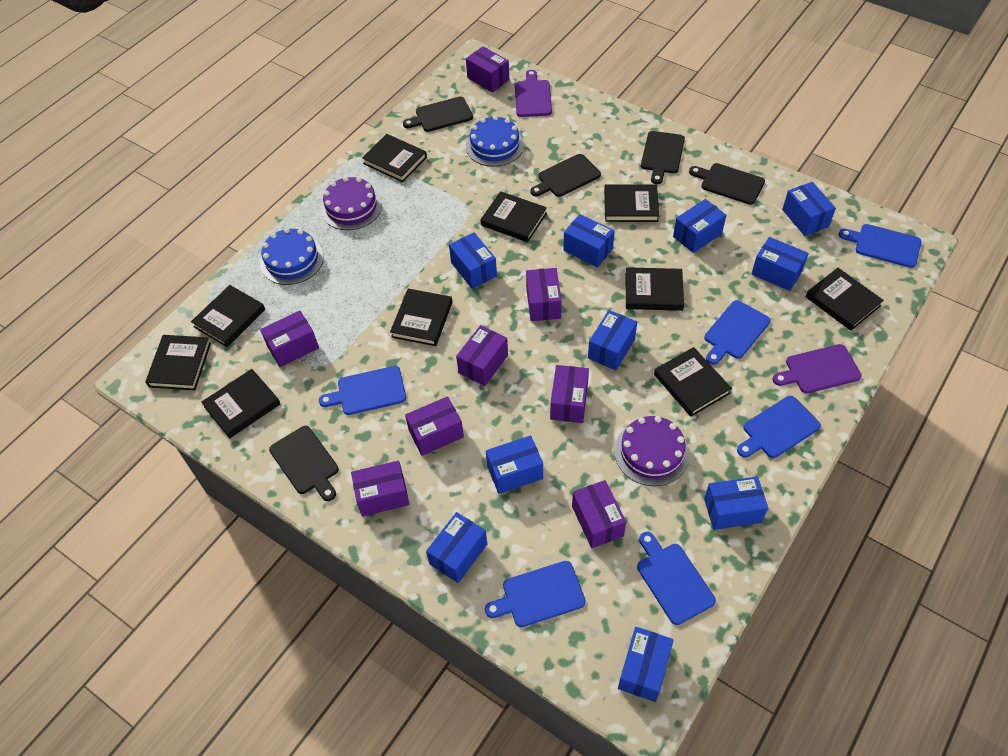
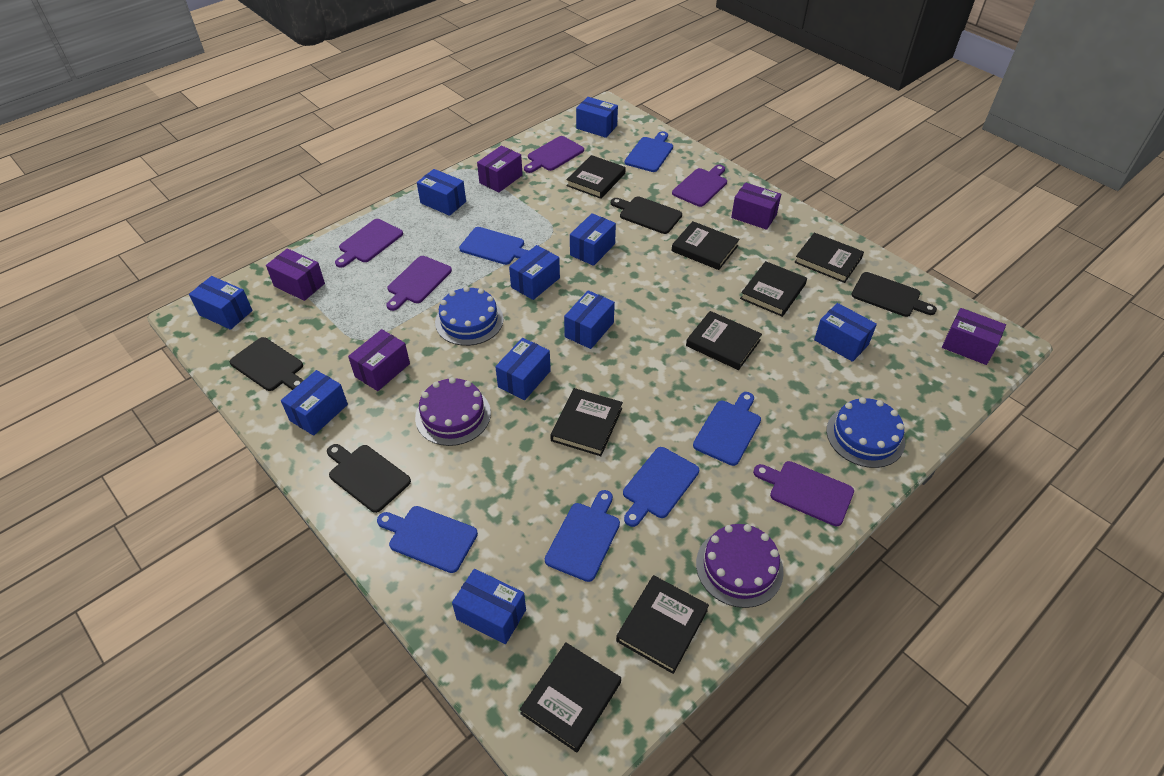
black book: 10 -> 8
black cutting board: 5 -> 4
purple box: 8 -> 5
purple cutting board: 2 -> 5

